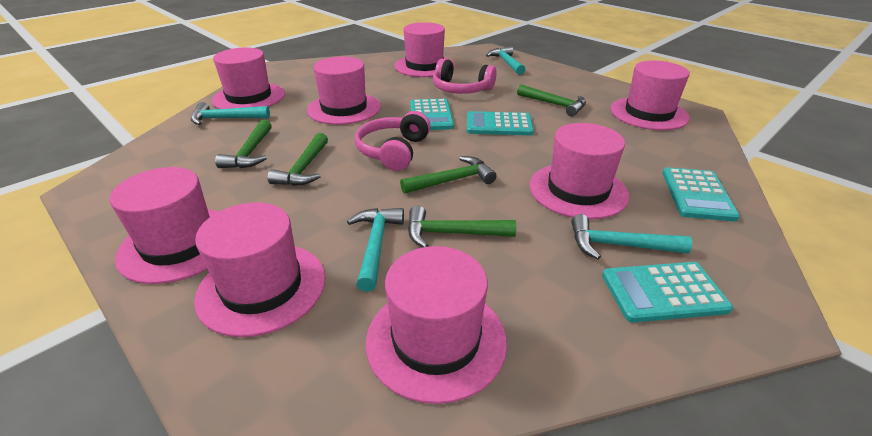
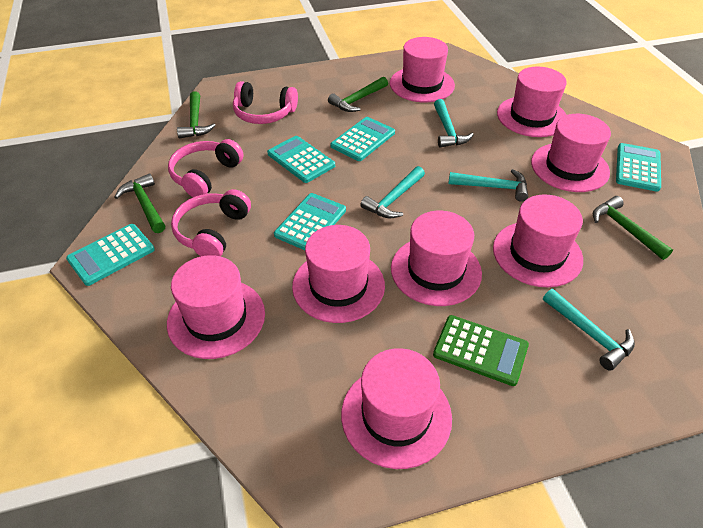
green calculator: 0 -> 1
green hammer: 5 -> 4
pink headphones: 2 -> 3
turquoise calculator: 4 -> 5

